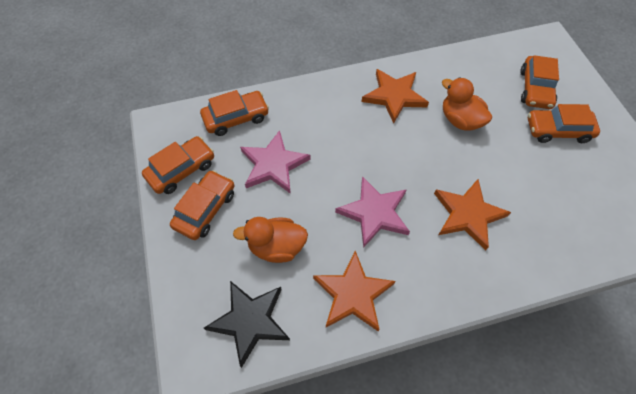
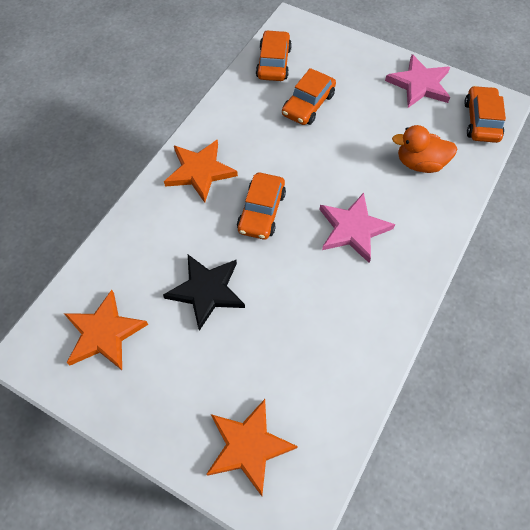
orange car: 5 -> 4
orange duck: 2 -> 1

